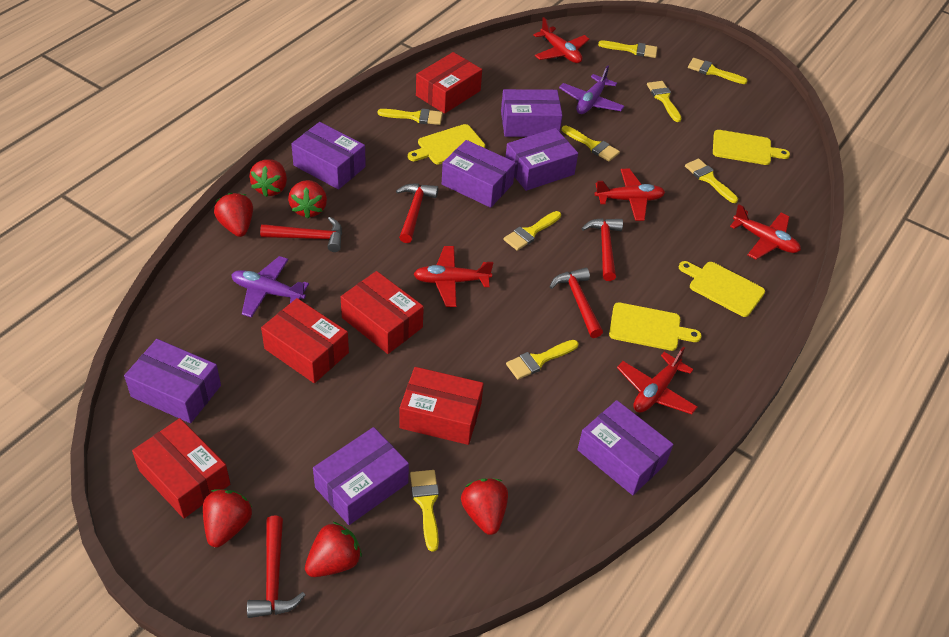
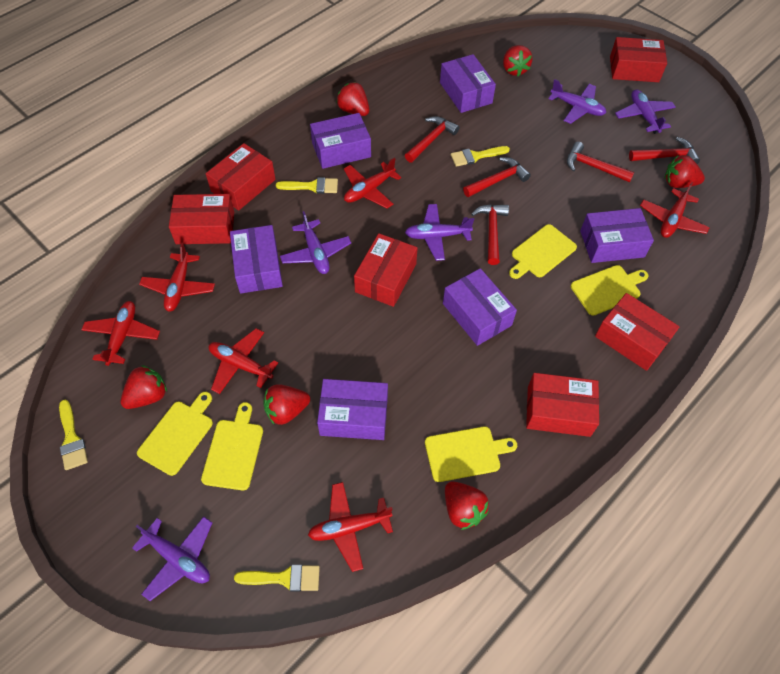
purple box: 7 -> 6
purple plane: 2 -> 5
red box: 5 -> 6
red plane: 5 -> 6
yellow brush: 9 -> 4
yellow cutting board: 4 -> 5

